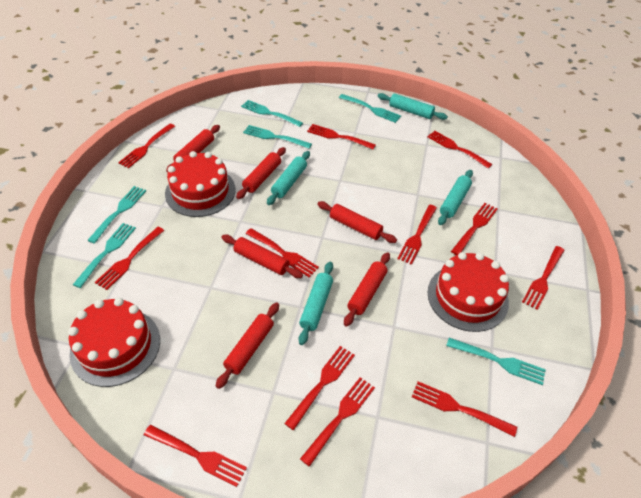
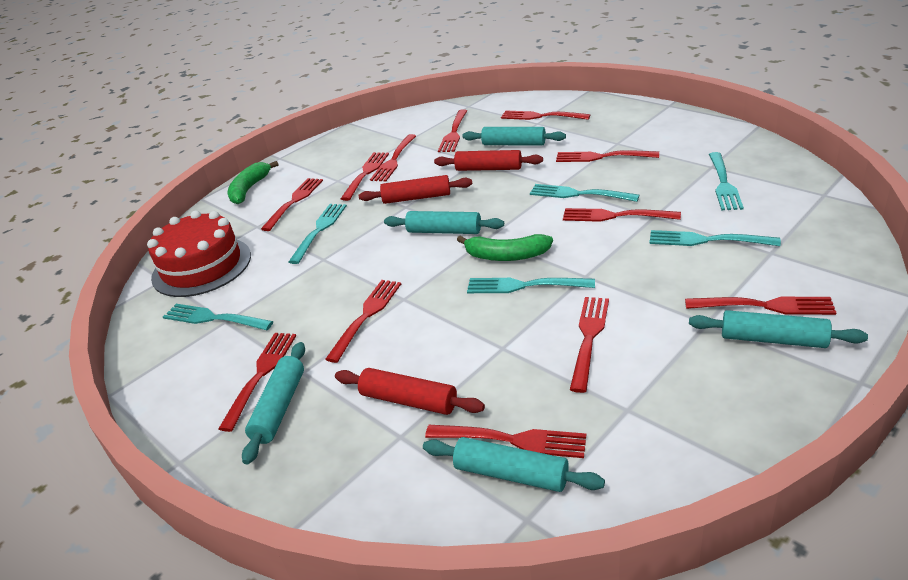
green banana: 0 -> 2
red cake: 3 -> 1
red rolling pin: 6 -> 3
turquoise rolling pin: 4 -> 5

